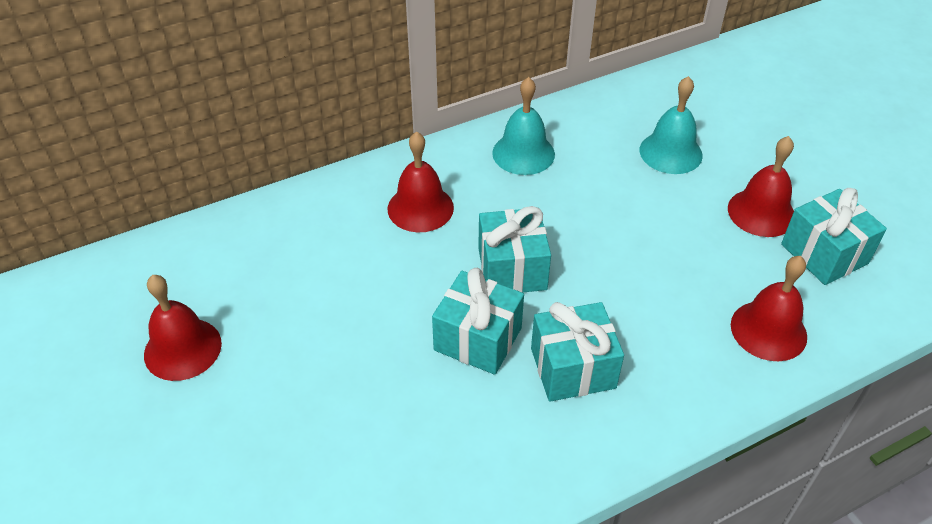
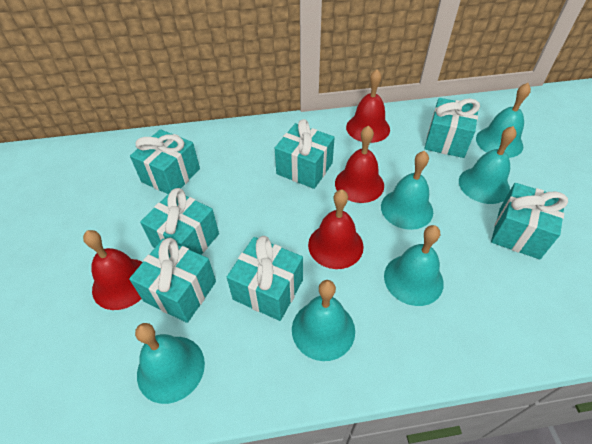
turquoise bell: 2 -> 6
turquoise gift: 4 -> 7

